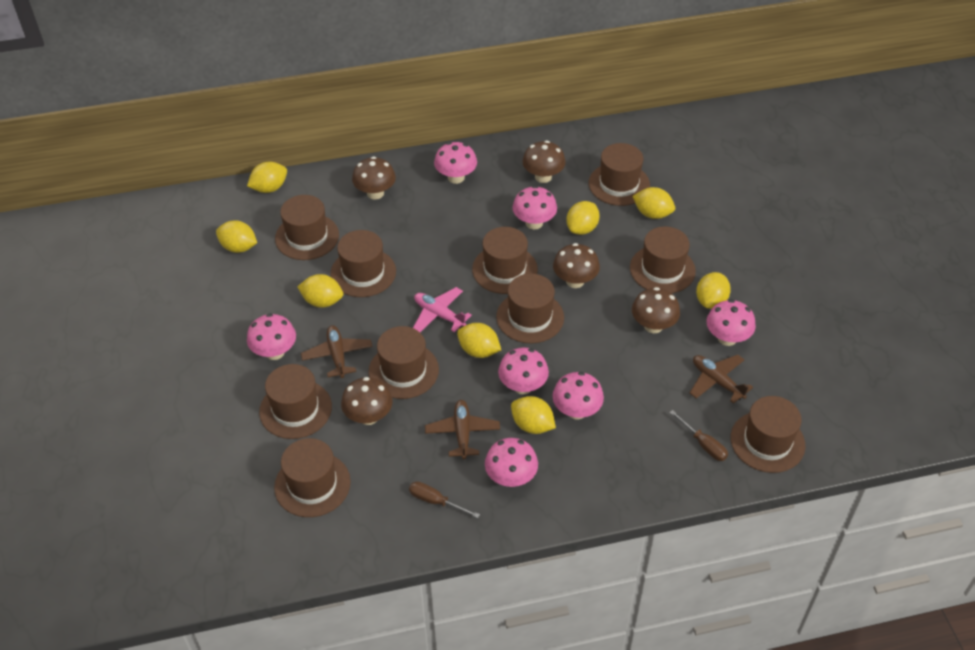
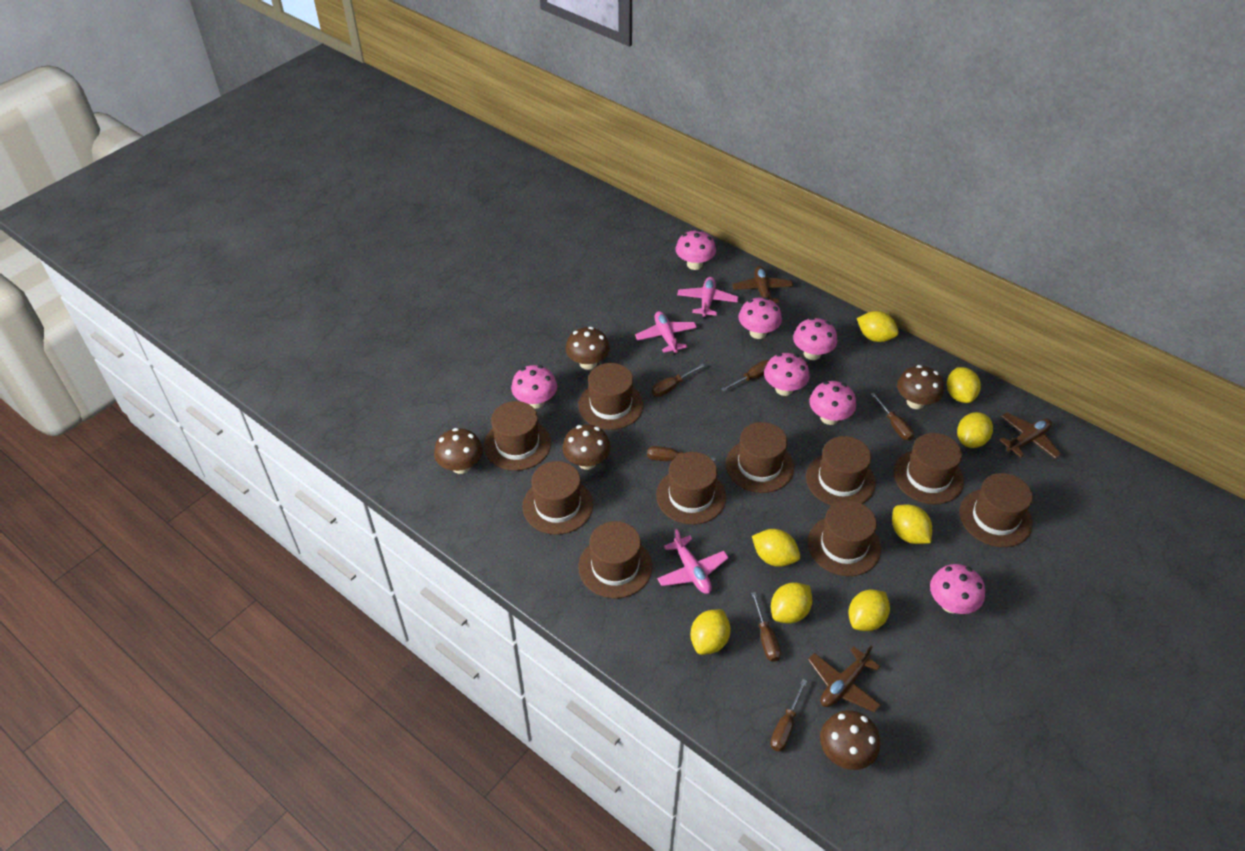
brown screwdriver: 2 -> 6
pink plane: 1 -> 3

